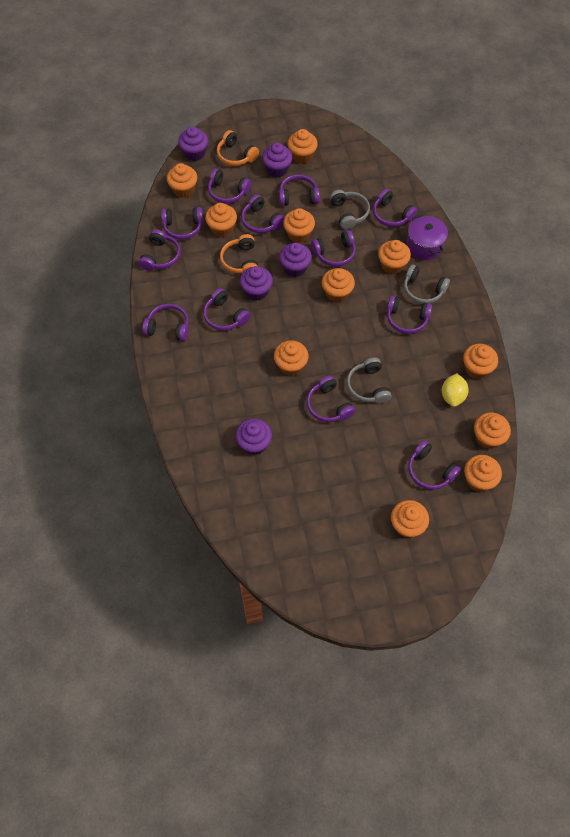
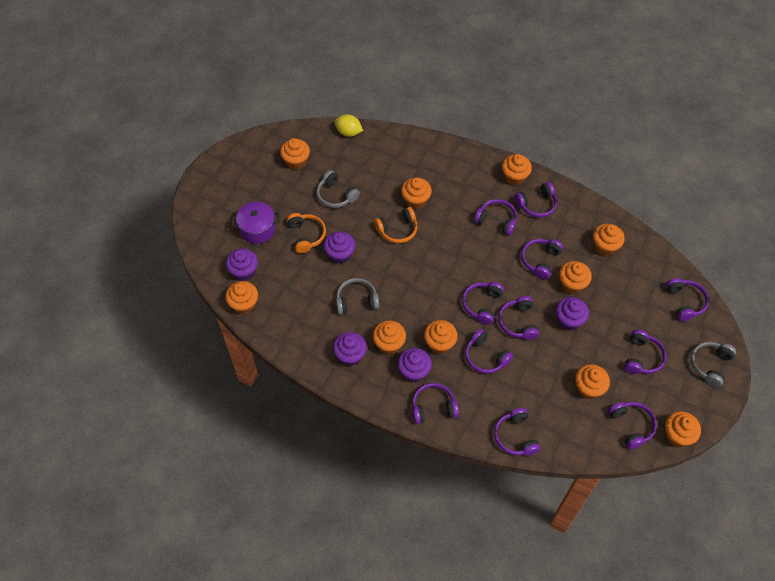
orange cupcake: 11 -> 10
purple headphones: 12 -> 11

